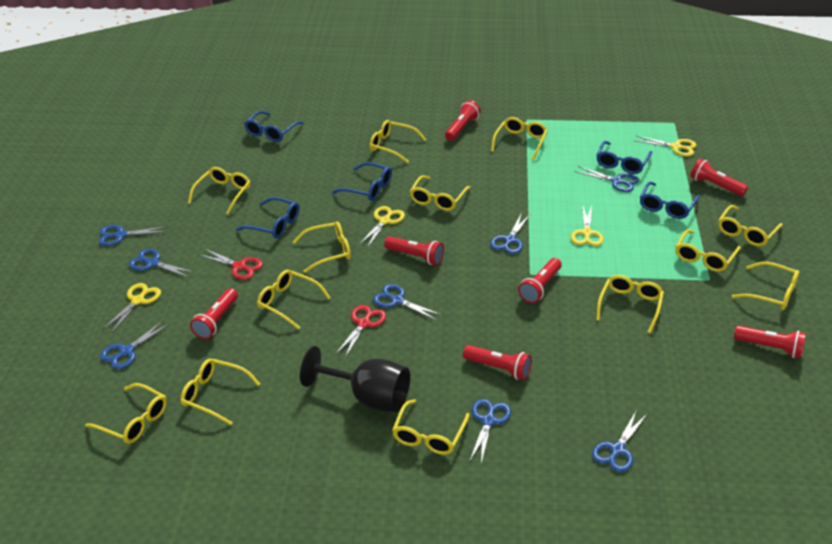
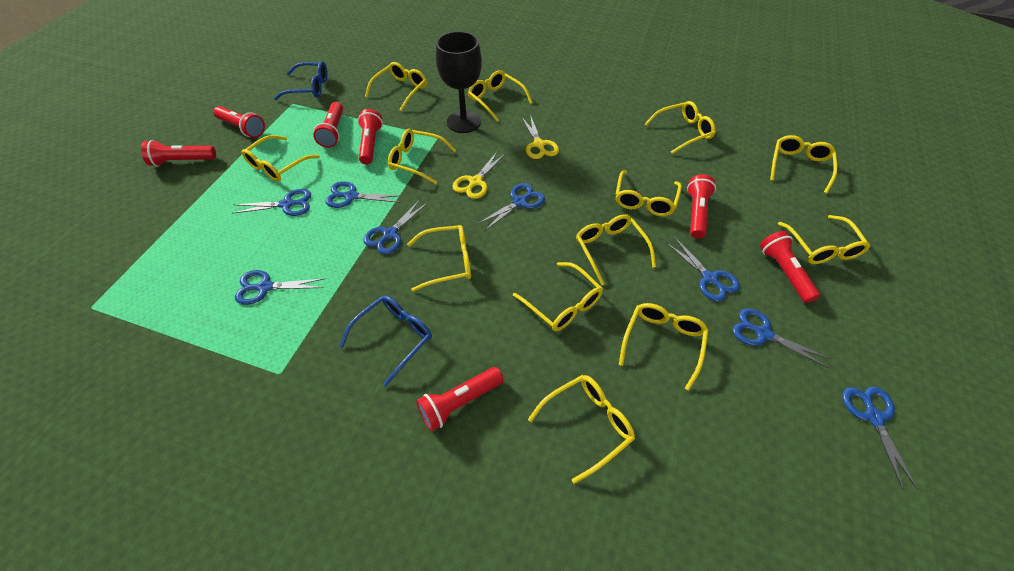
blue glasses: 5 -> 2
red scissors: 2 -> 0
yellow scissors: 4 -> 2

